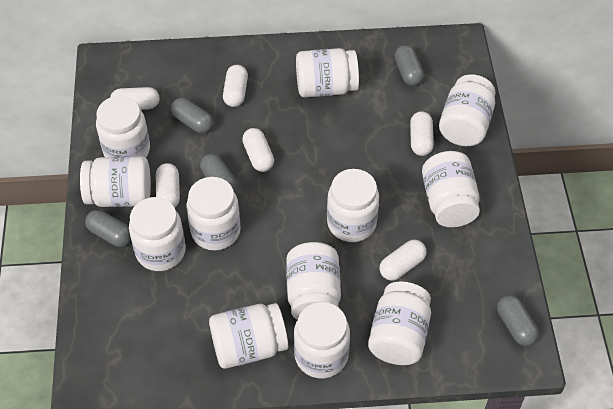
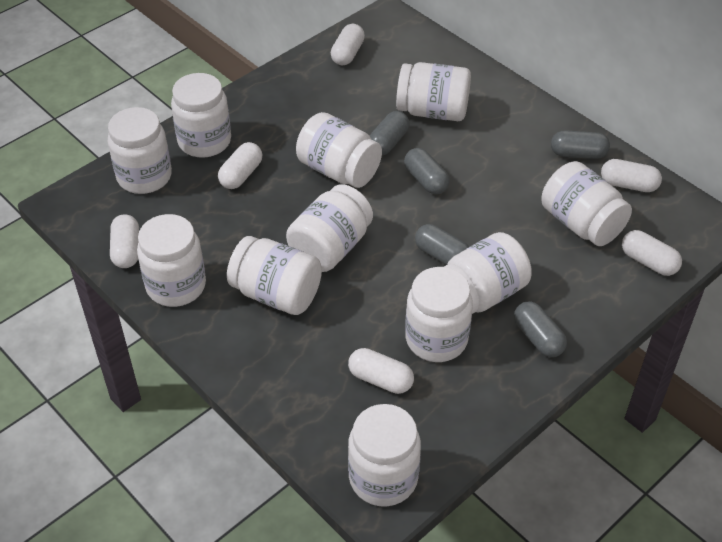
white jar: 12 -> 11

